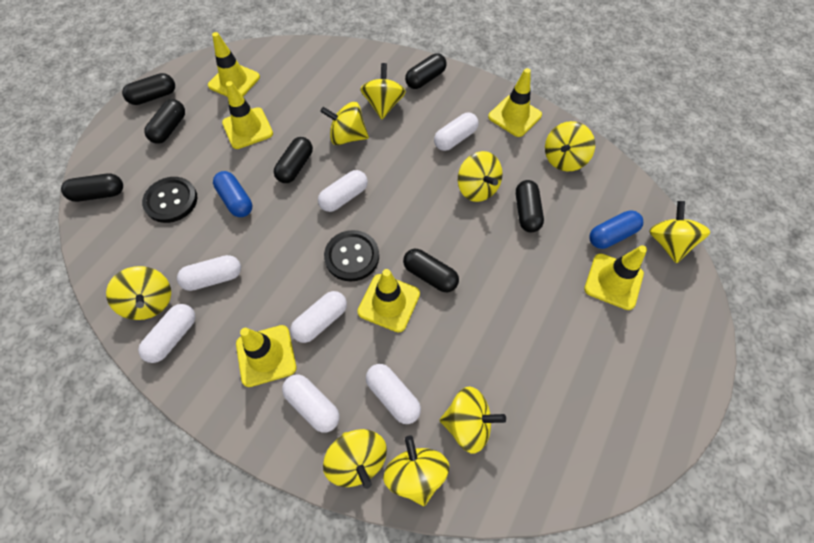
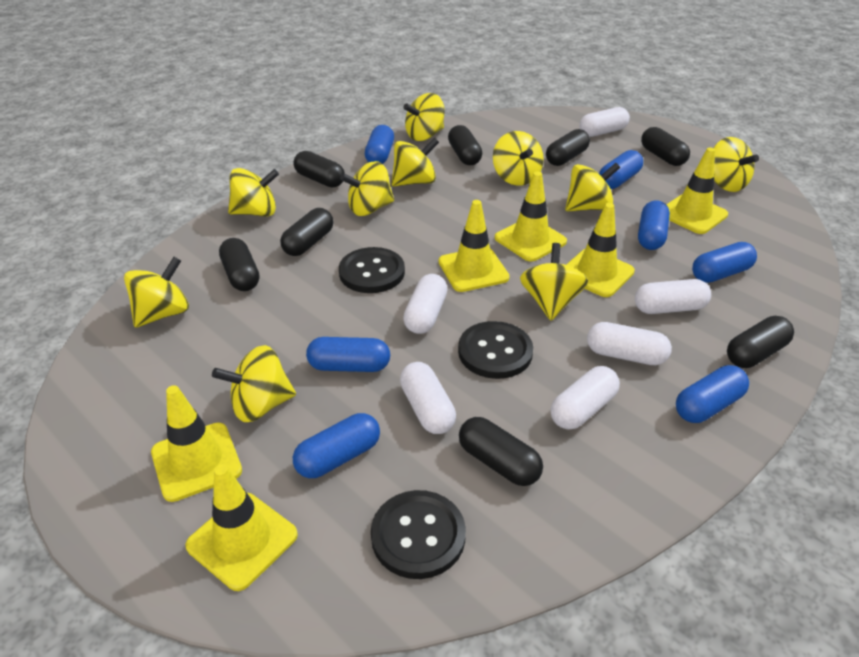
black button: 2 -> 3
black capsule: 7 -> 8
blue capsule: 2 -> 7
white capsule: 7 -> 6
yellow spinning top: 9 -> 10

